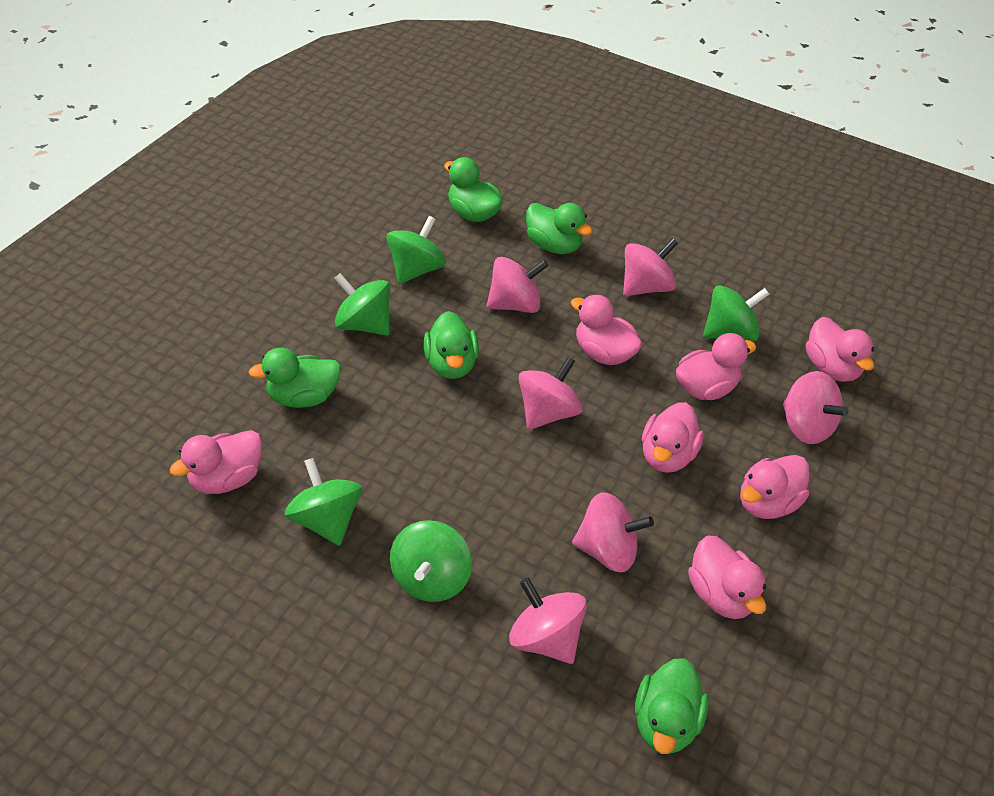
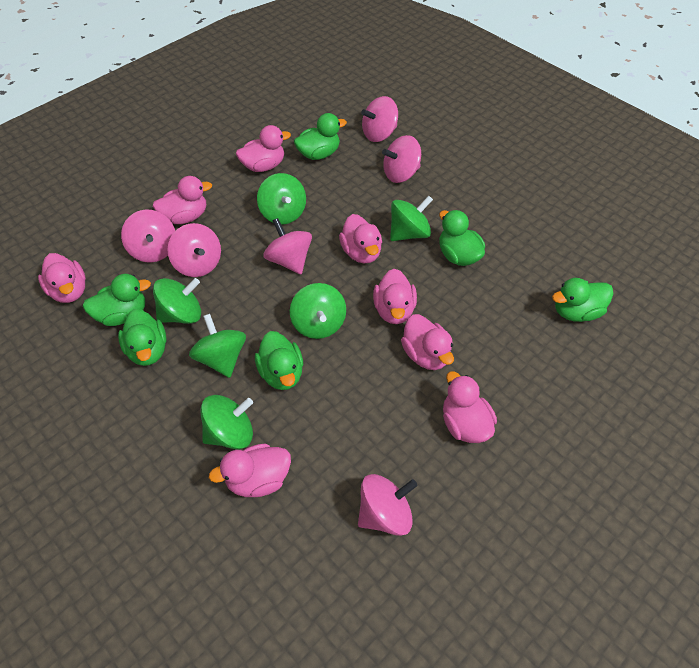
green duck: 5 -> 6
green spinning top: 5 -> 6
pink duck: 7 -> 8

